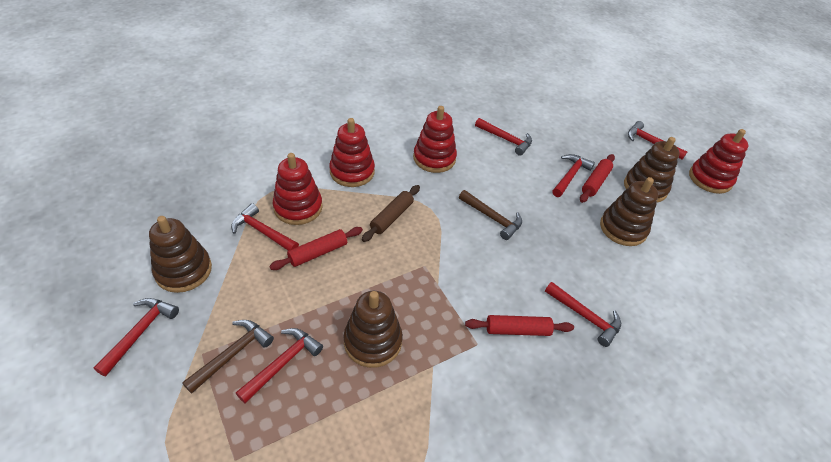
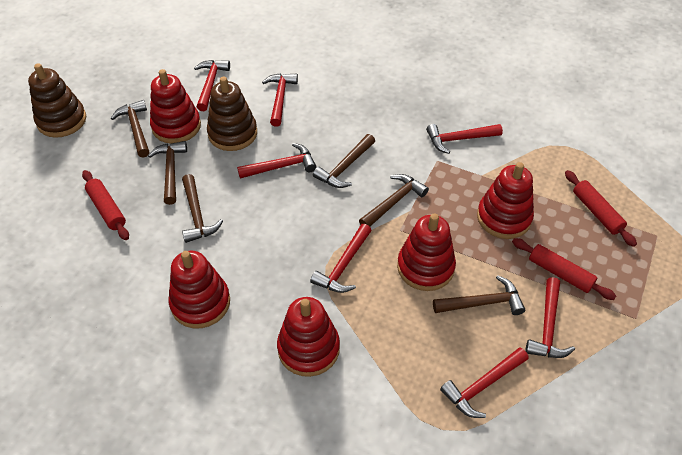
brown hammer: 2 -> 6
brown rolling pin: 1 -> 0
brown stacking toy: 4 -> 2
red stacking toy: 4 -> 5

